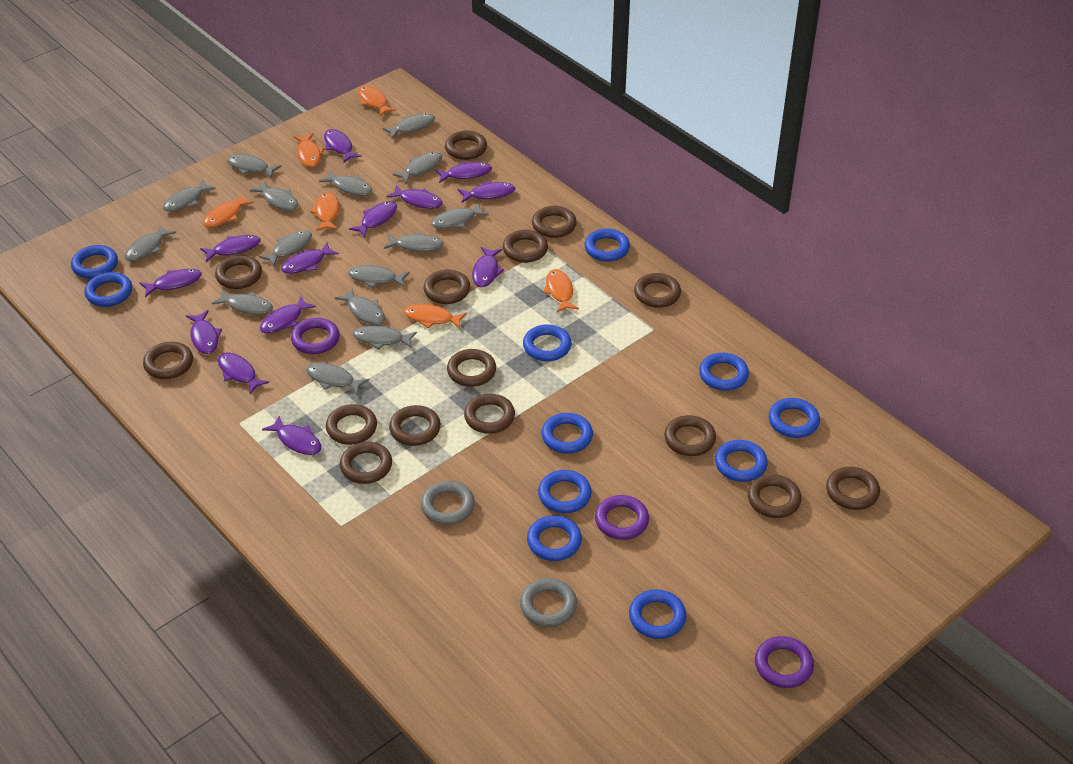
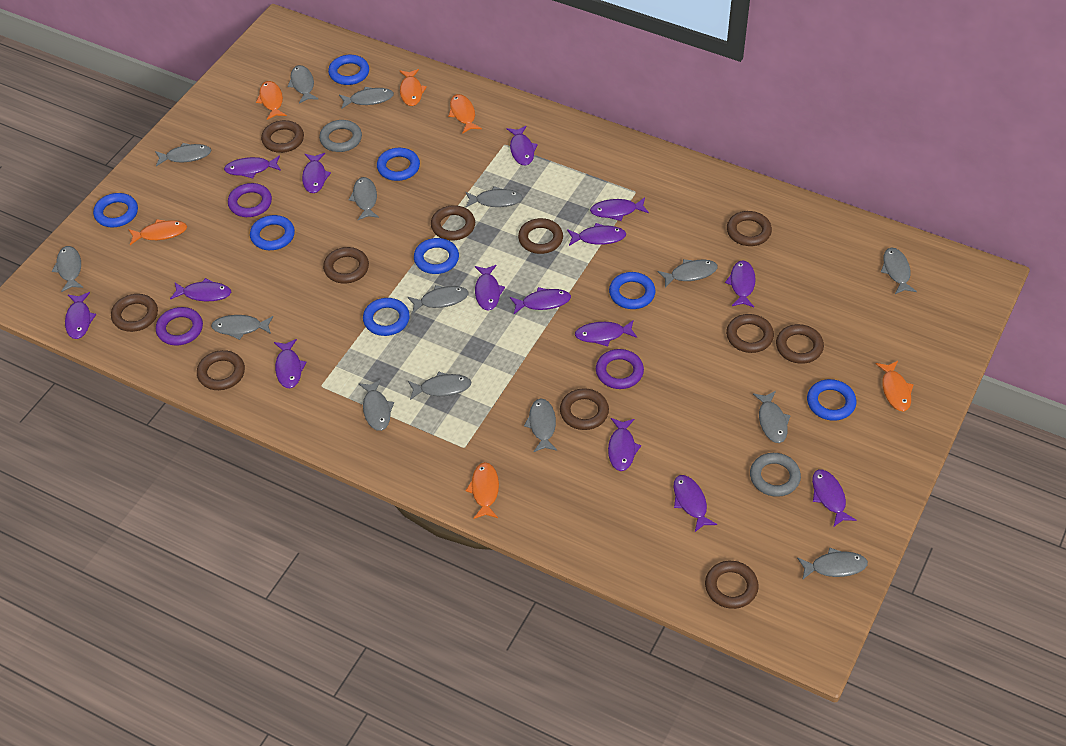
blue ring: 11 -> 8
brown ring: 15 -> 11
purple fish: 13 -> 15

